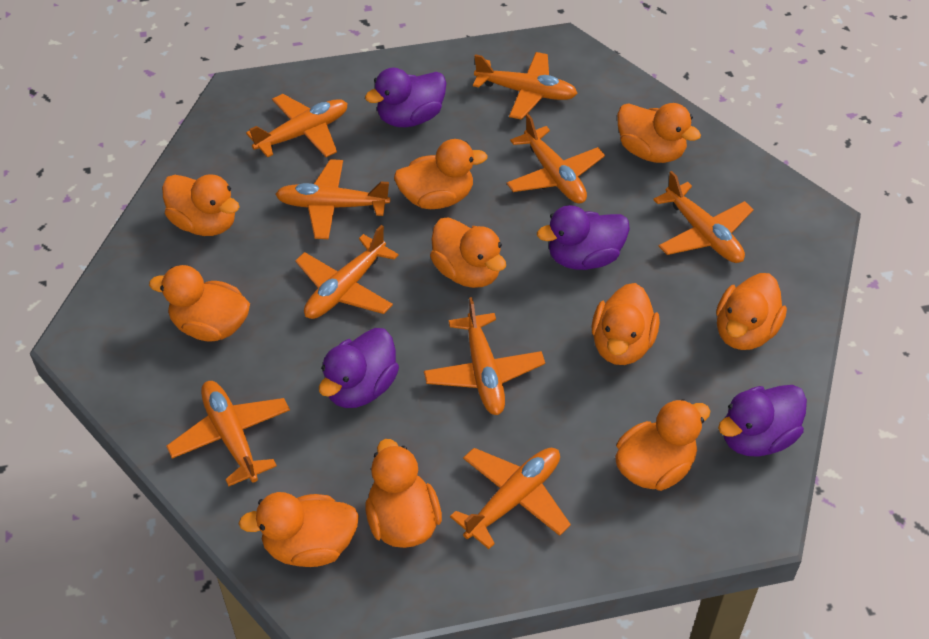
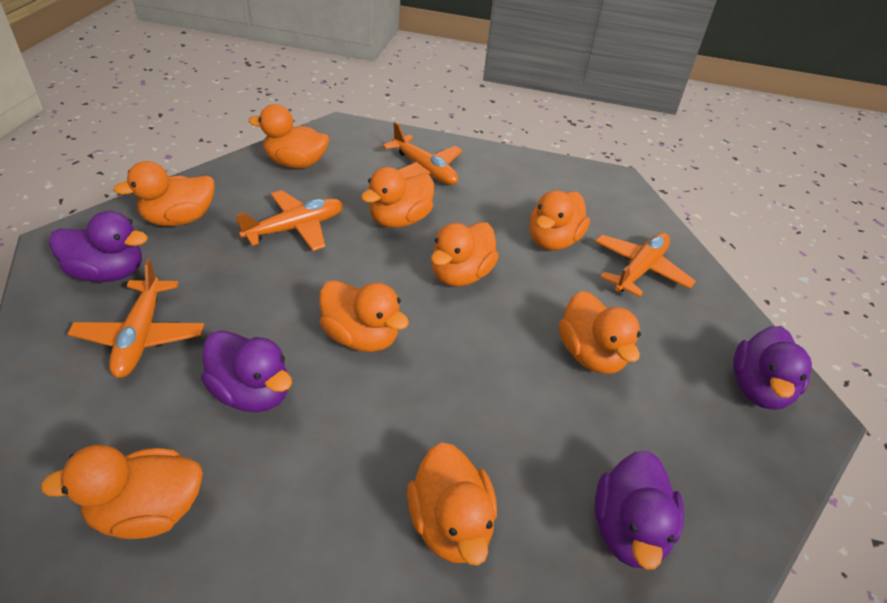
orange duck: 10 -> 9
orange plane: 9 -> 4

